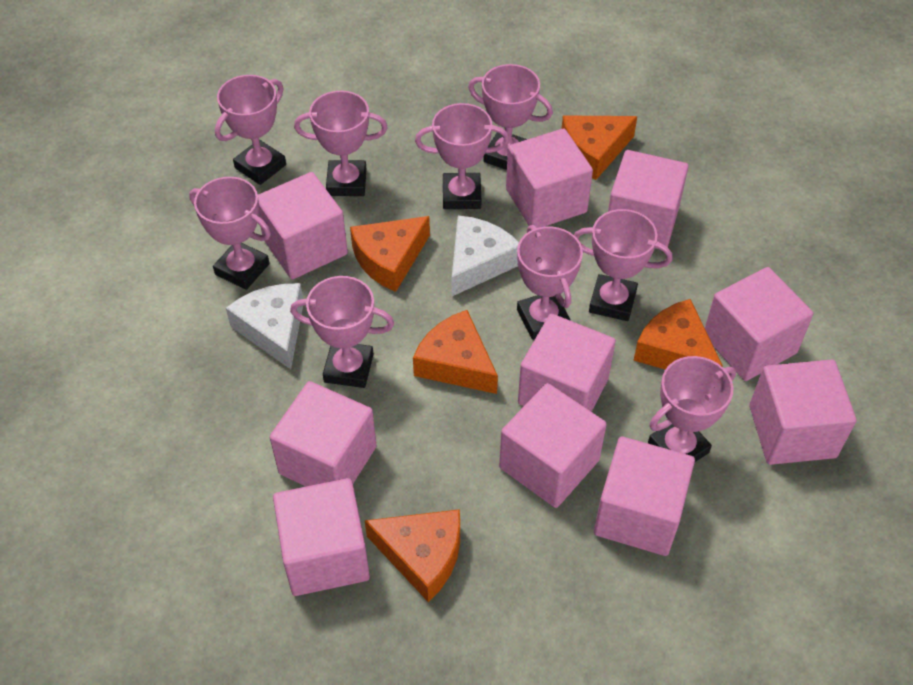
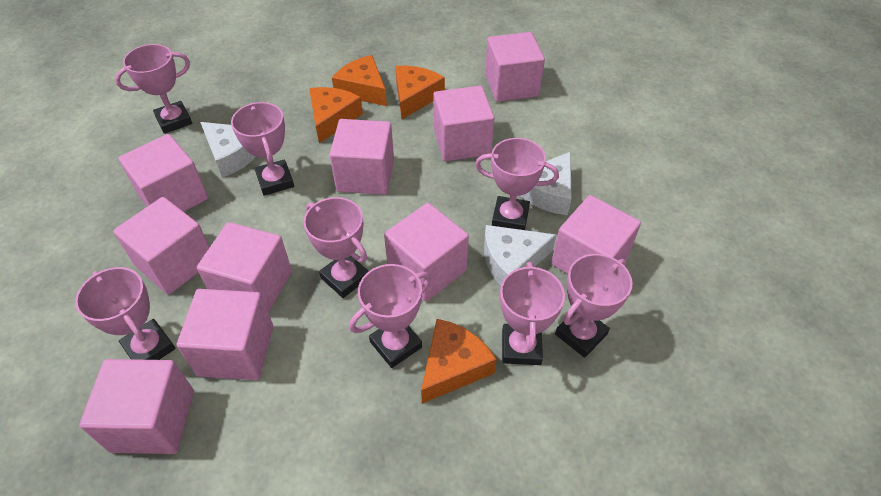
orange cheese: 5 -> 4
pink trophy: 9 -> 8
white cheese: 2 -> 3

